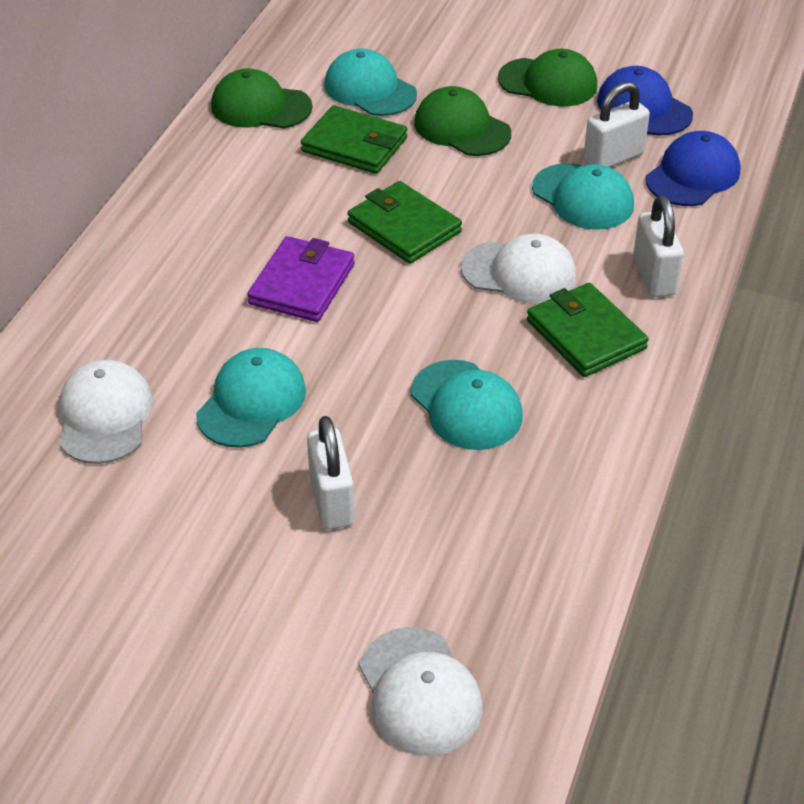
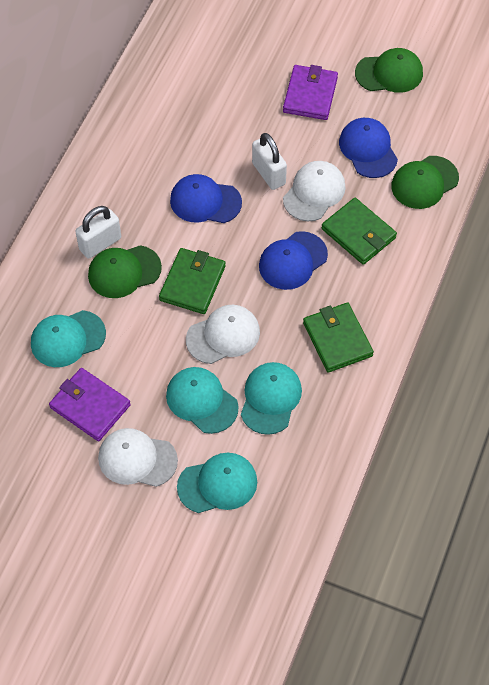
blue cap: 2 -> 3
purple wallet: 1 -> 2
white padlock: 3 -> 2

